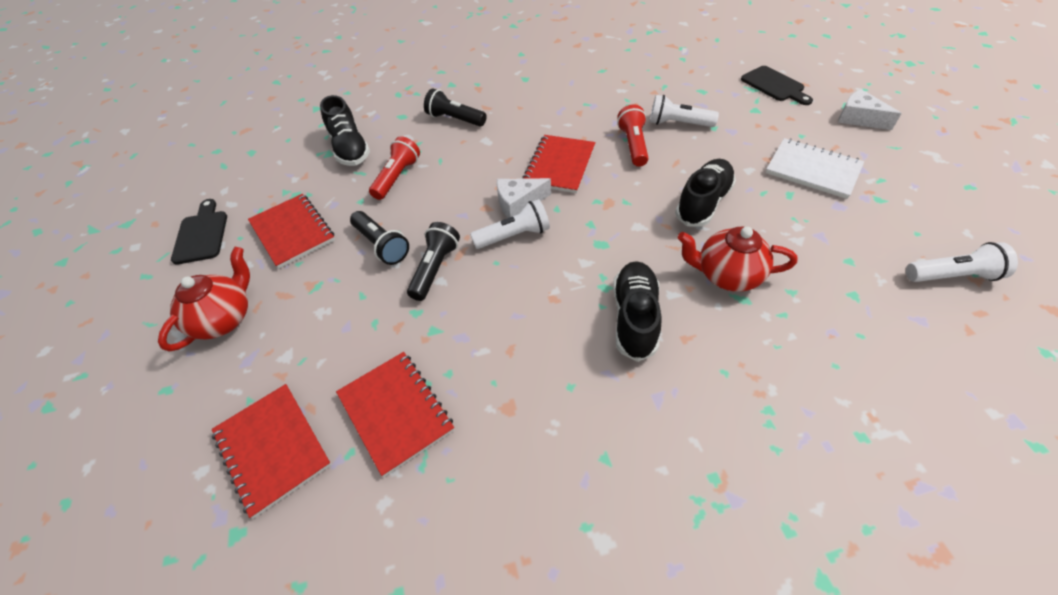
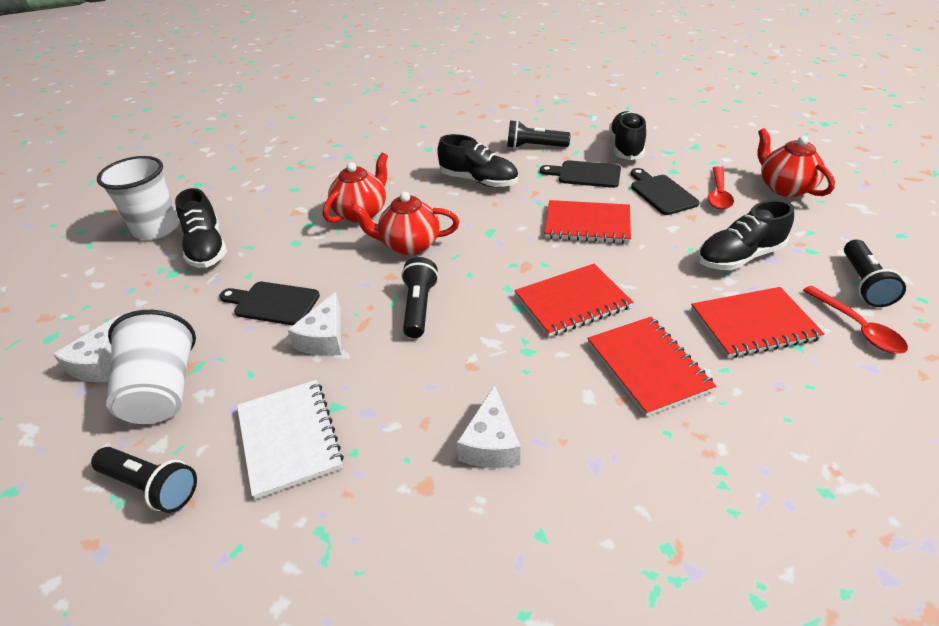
black cutting board: 2 -> 3
black flashlight: 3 -> 4
black shoe: 3 -> 4
red flashlight: 2 -> 0
red spoon: 0 -> 2
red teapot: 2 -> 3
white cheese: 2 -> 3
white cup: 0 -> 2
white flashlight: 3 -> 0

